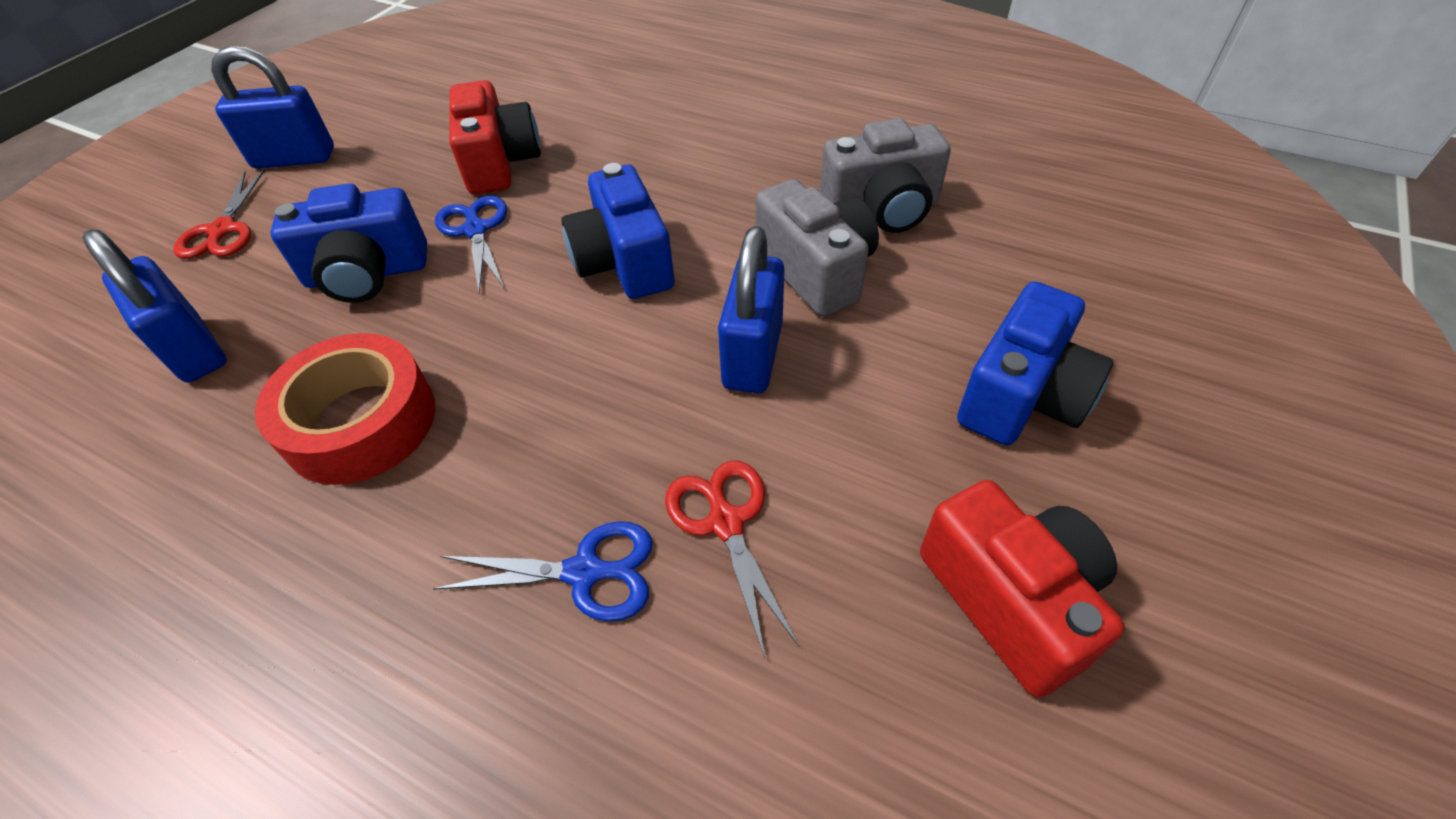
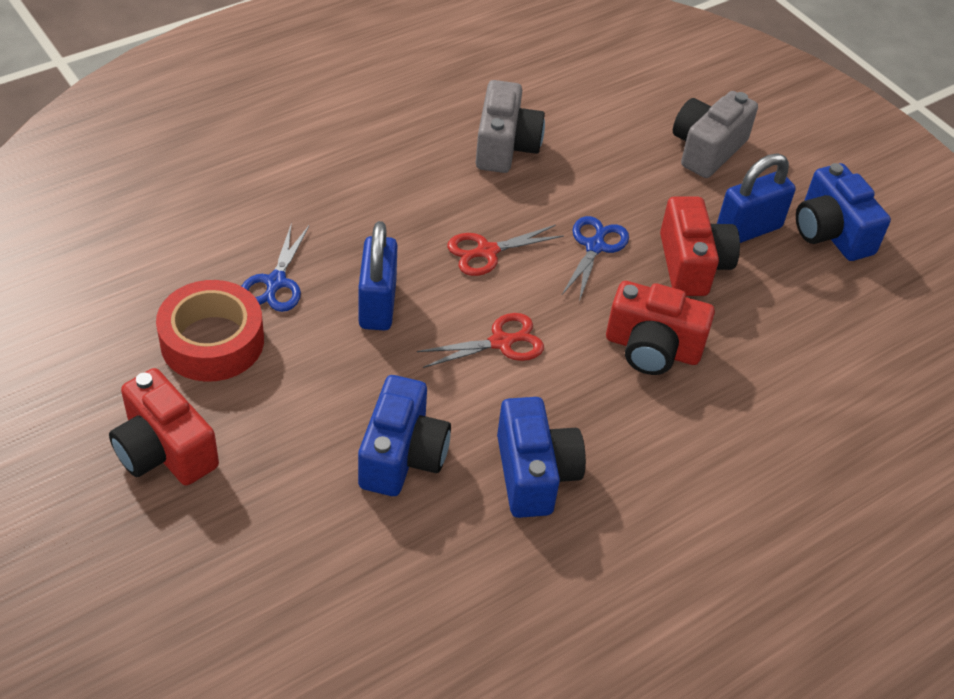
blue padlock: 3 -> 2
red camera: 2 -> 3

